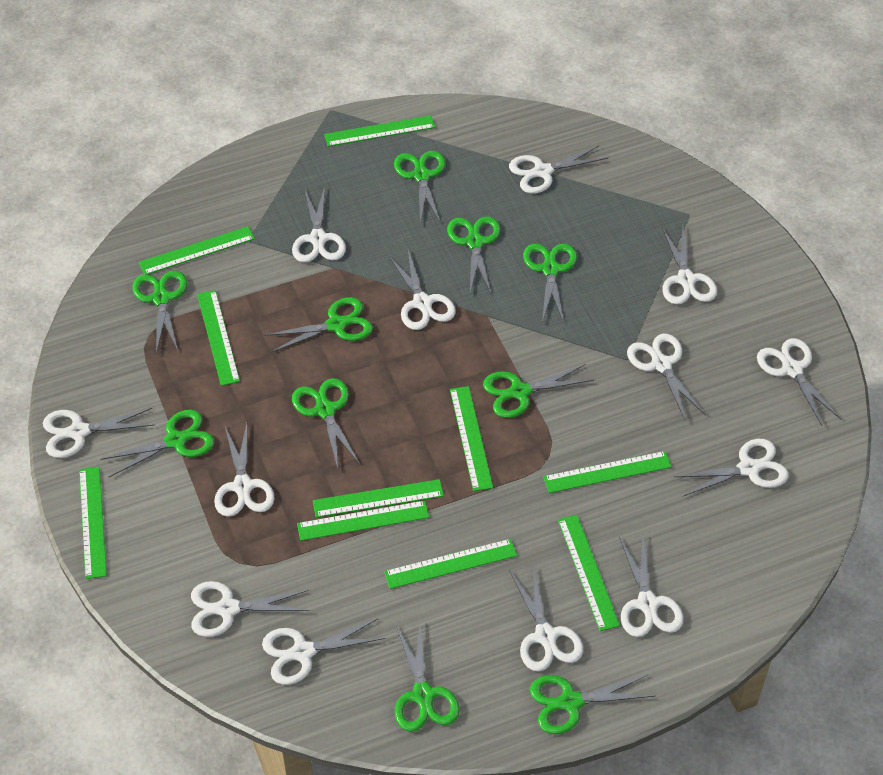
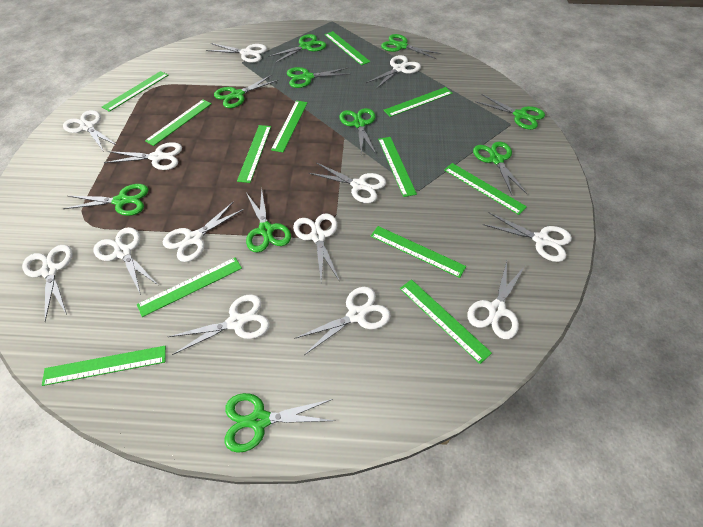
green ruler: 10 -> 12

